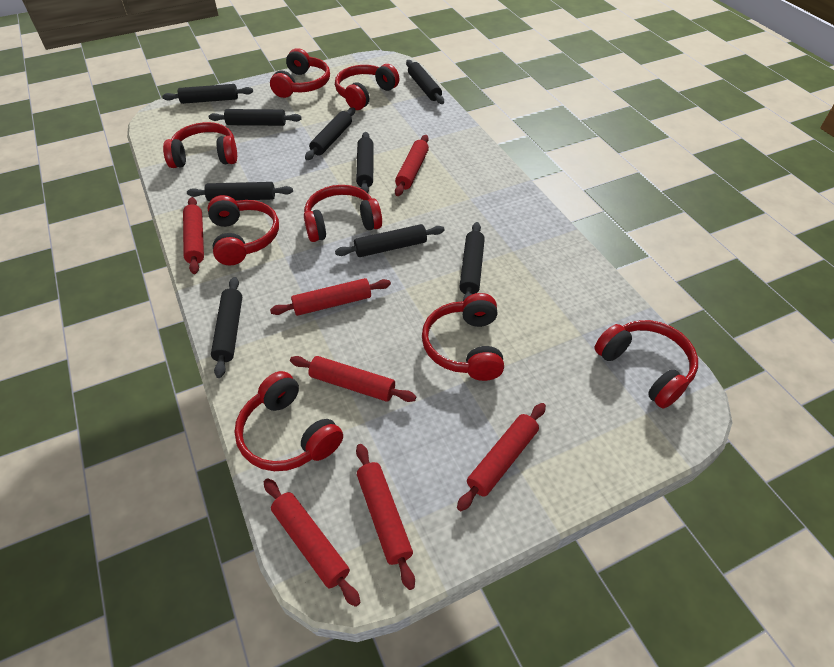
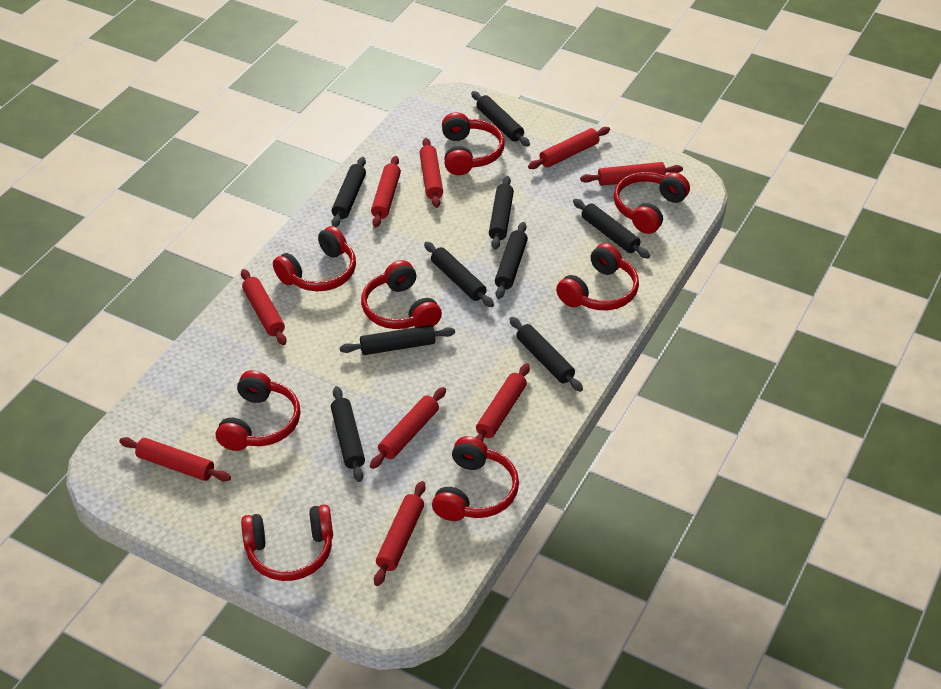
red rolling pin: 7 -> 9

